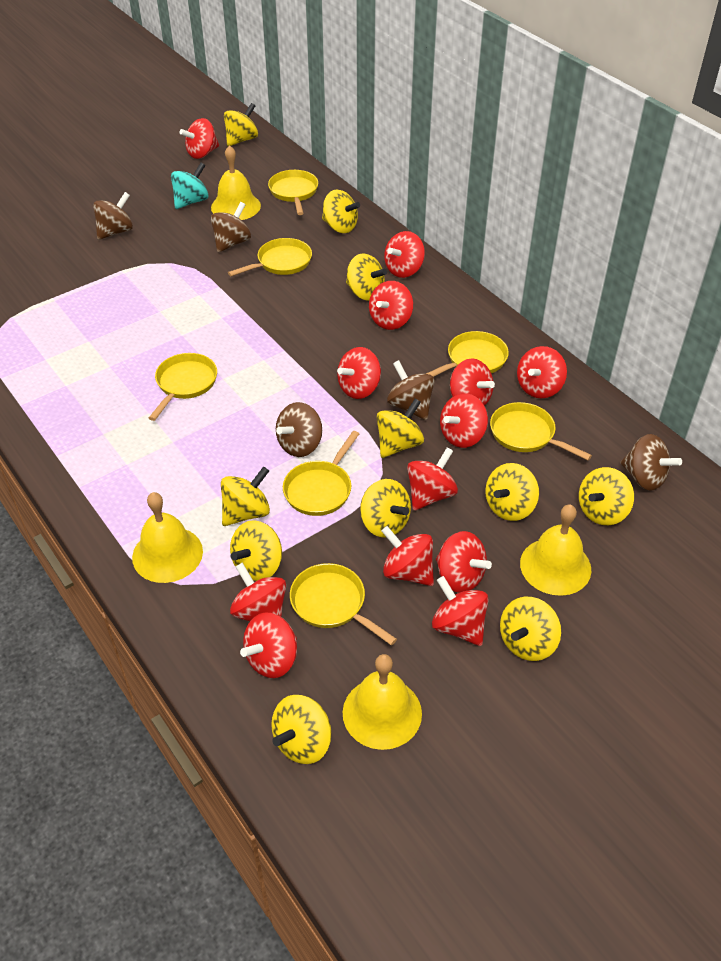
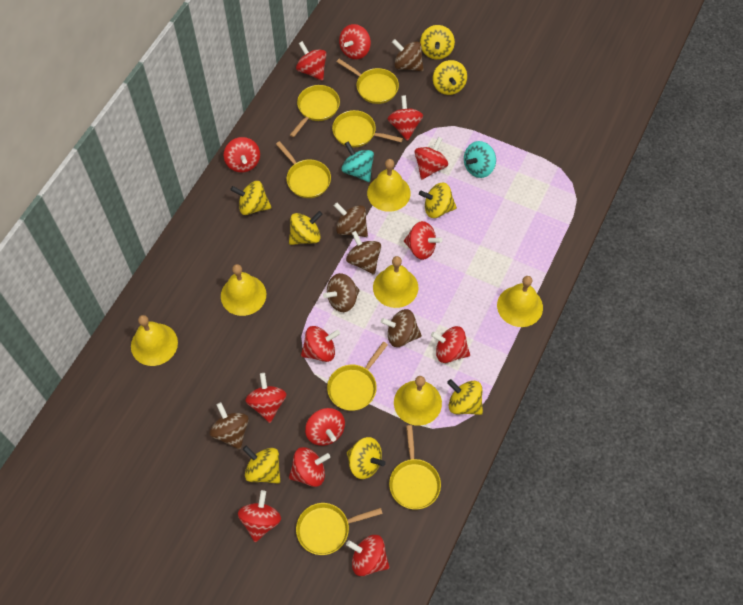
brown spinning top: 5 -> 6
turquoise spinning top: 1 -> 2
yellow bell: 4 -> 6
yellow spinning top: 11 -> 8

